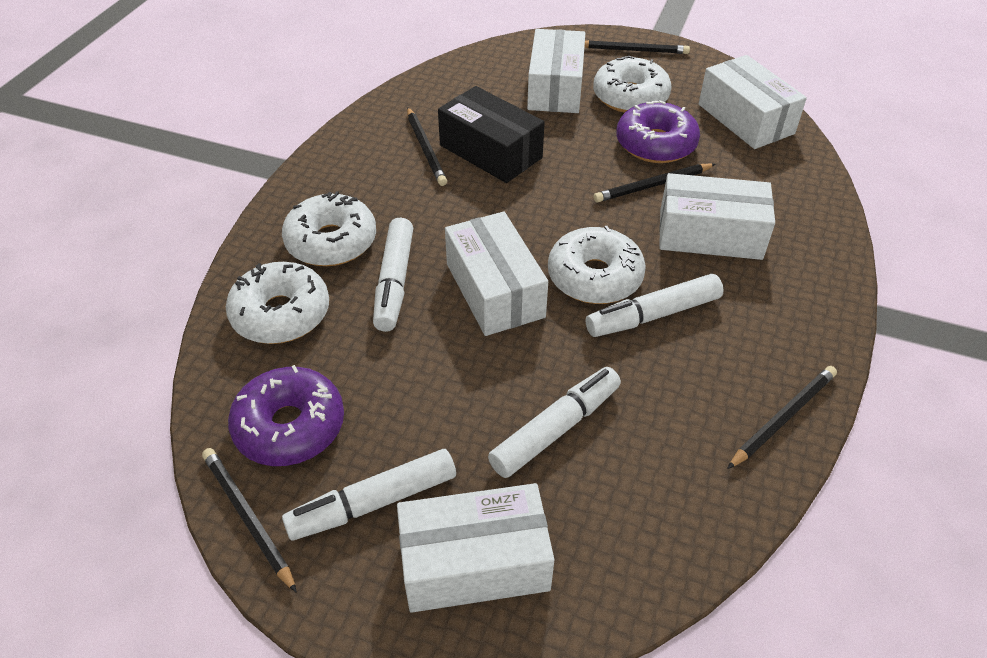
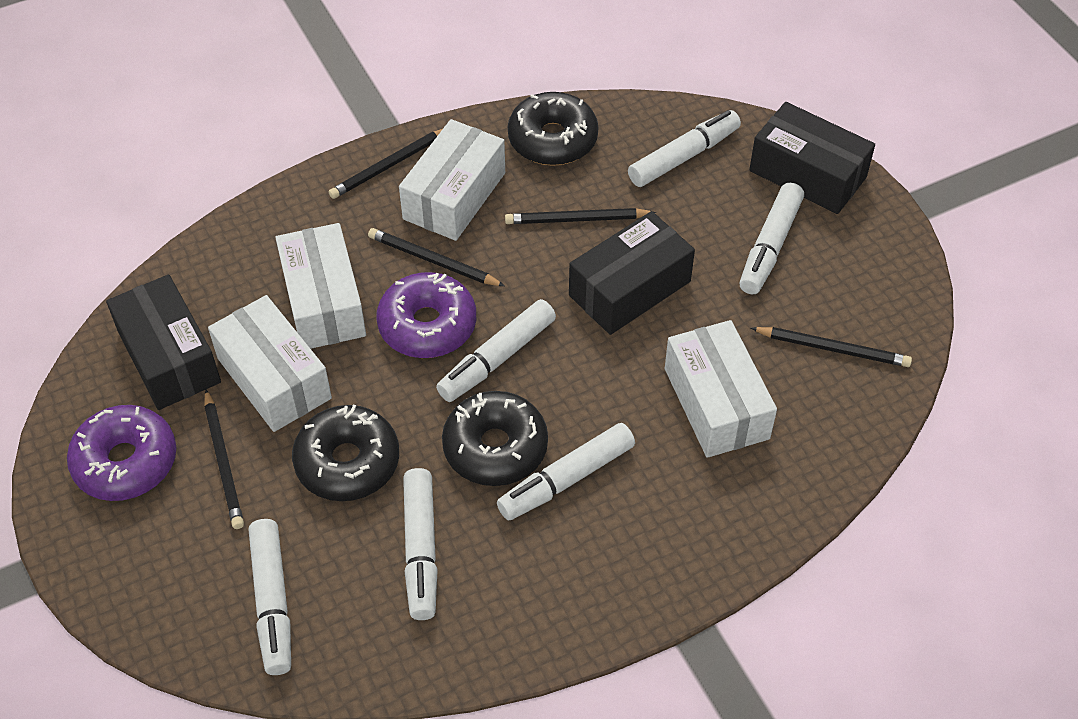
black box: 1 -> 3
black donut: 0 -> 3
white box: 5 -> 4
white donut: 4 -> 0
white marker: 4 -> 6

